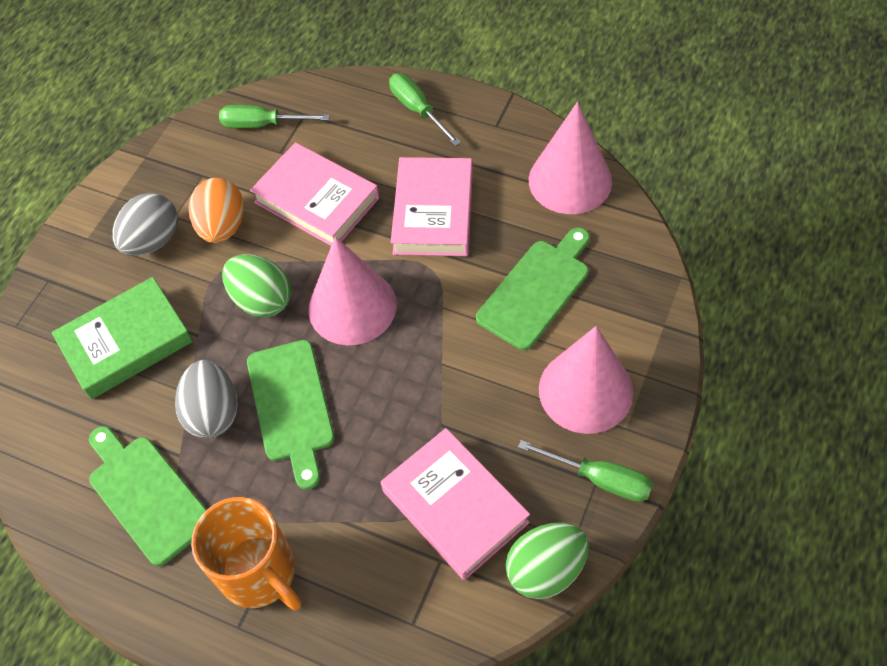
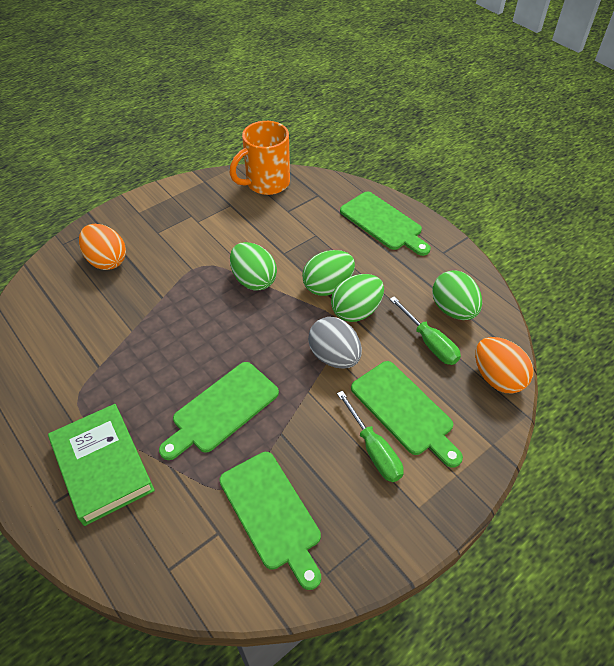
green cutting board: 3 -> 4
green egg: 2 -> 4
green screwdriver: 3 -> 2
grey egg: 2 -> 1
orange egg: 1 -> 2
pink book: 3 -> 0
pink cone: 3 -> 0

